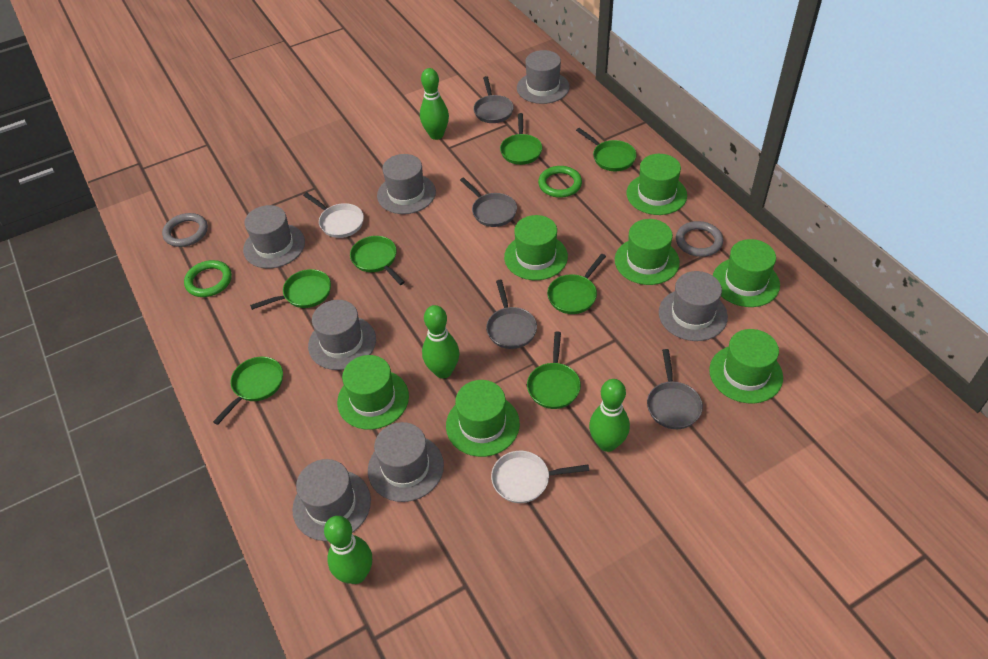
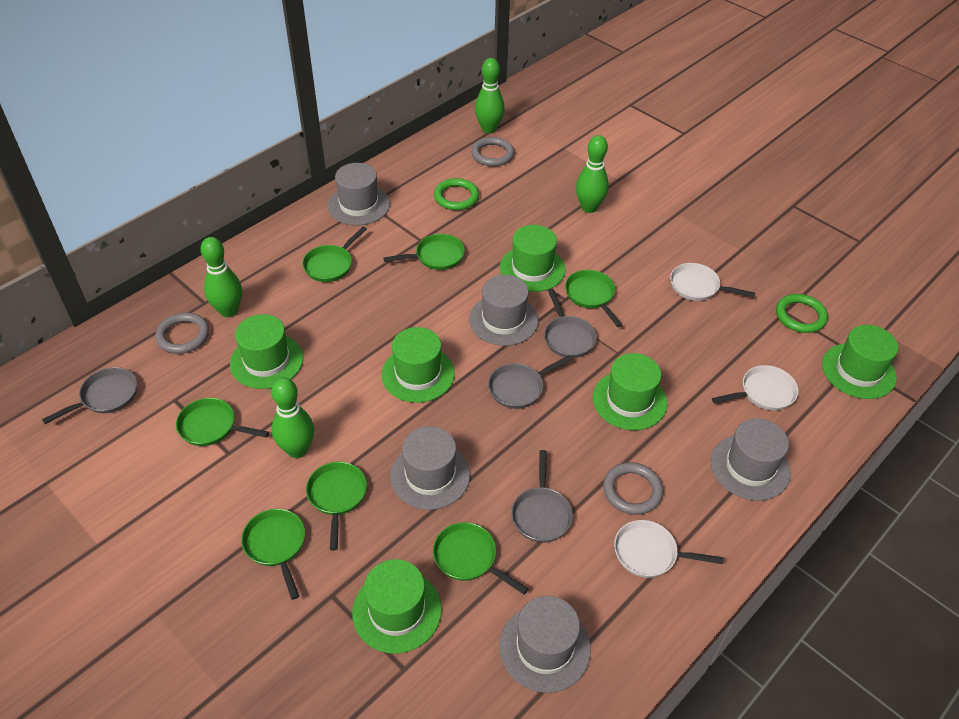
green hat: 7 -> 6
grey hat: 7 -> 5
grey ring: 2 -> 3
white pan: 2 -> 3

